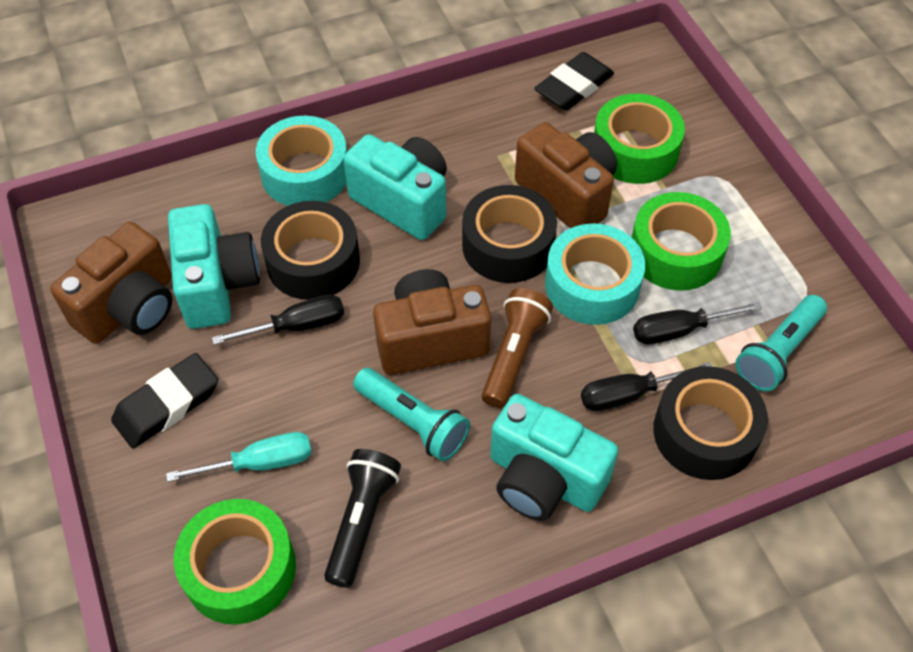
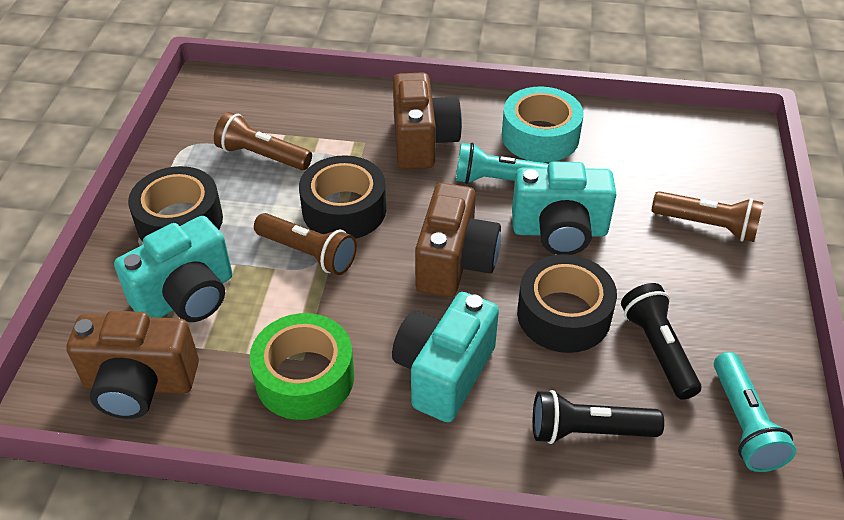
black eraser: 2 -> 0
black flashlight: 1 -> 2
black screwdriver: 3 -> 0
brown flashlight: 1 -> 3
green tape: 3 -> 1
turquoise screwdriver: 1 -> 0
turquoise tape: 2 -> 1

